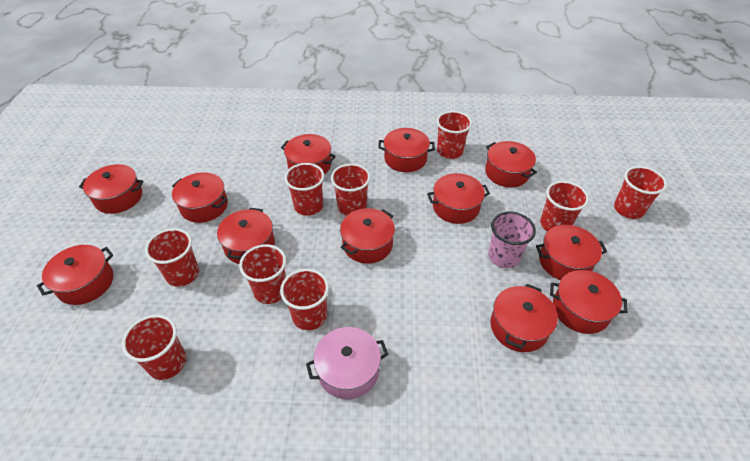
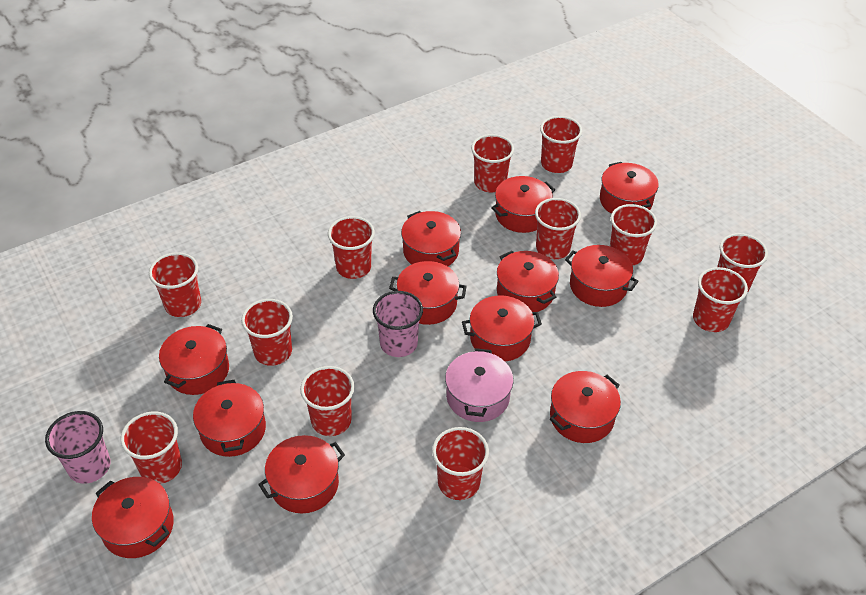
pink cup: 1 -> 2
red cup: 9 -> 12

